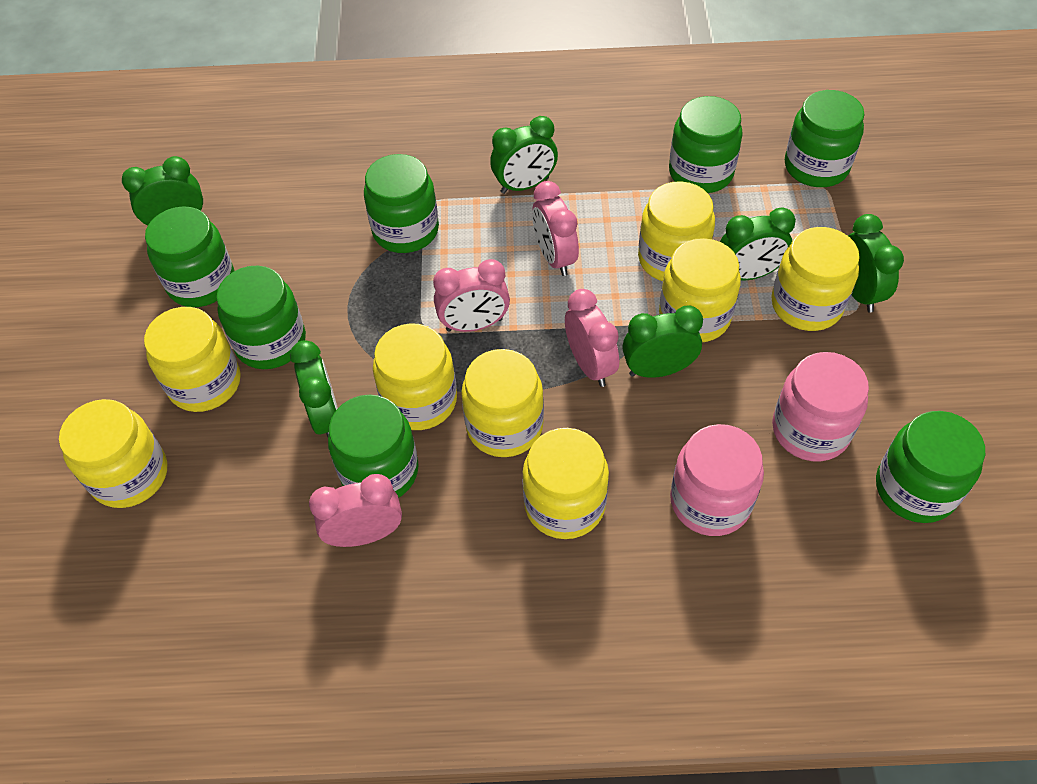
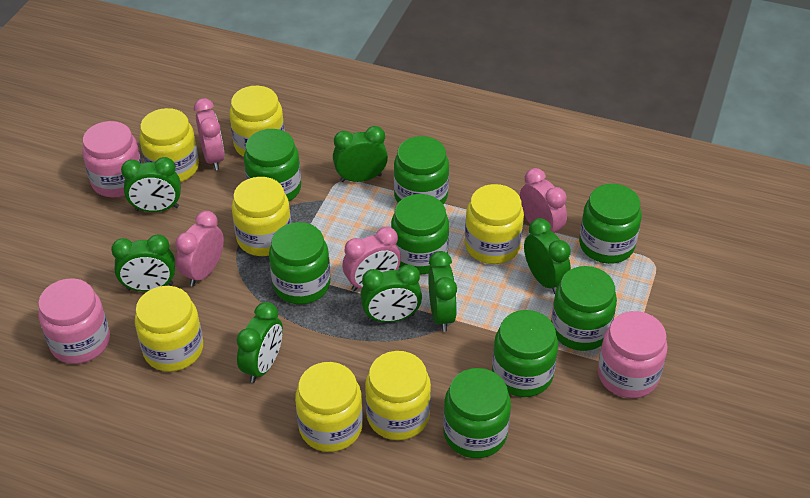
green clock: 6 -> 7
green jar: 7 -> 8
pink jar: 2 -> 3
yellow jar: 8 -> 7

